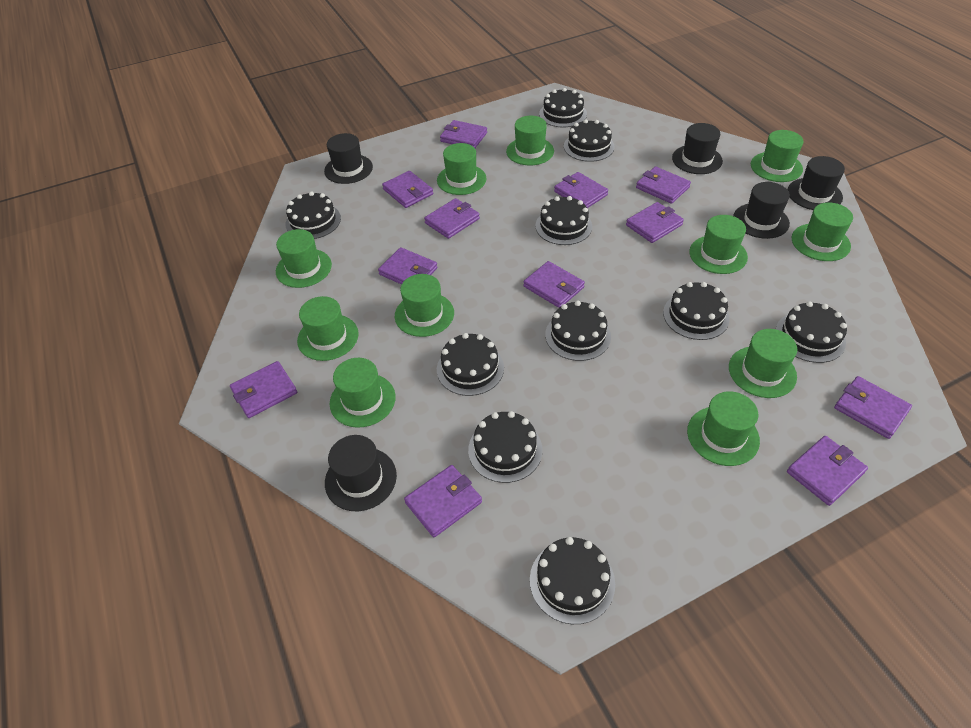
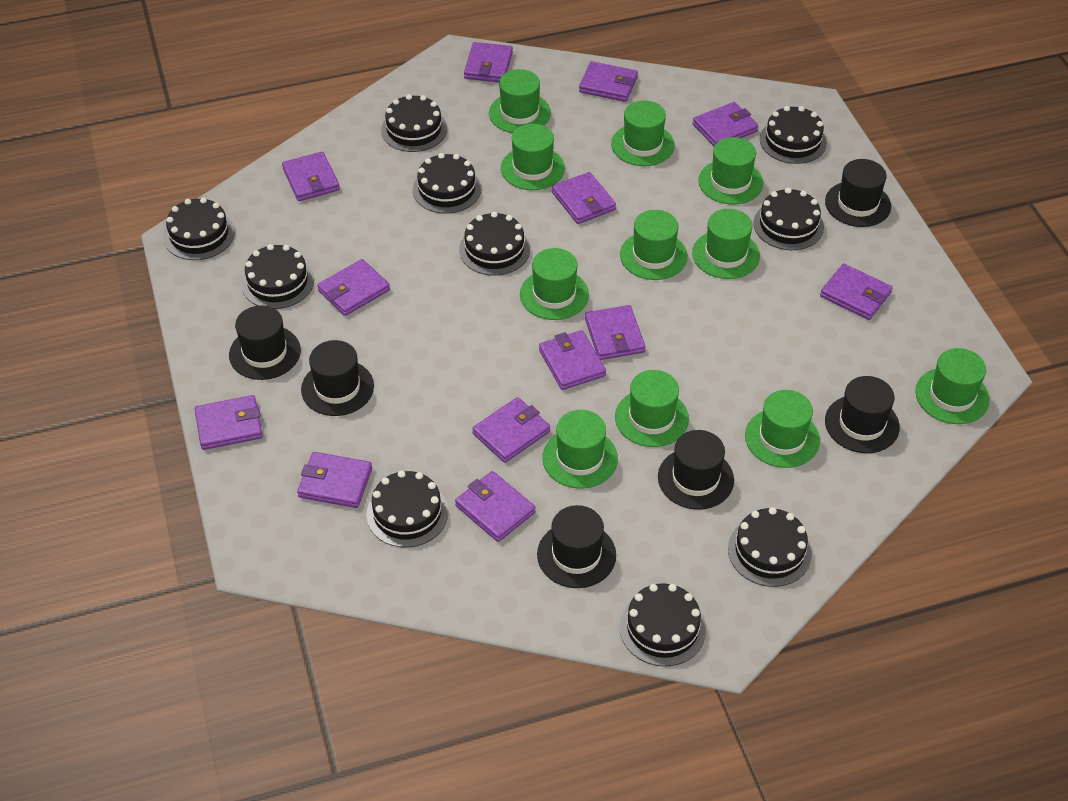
black hat: 5 -> 6
purple wallet: 12 -> 13

